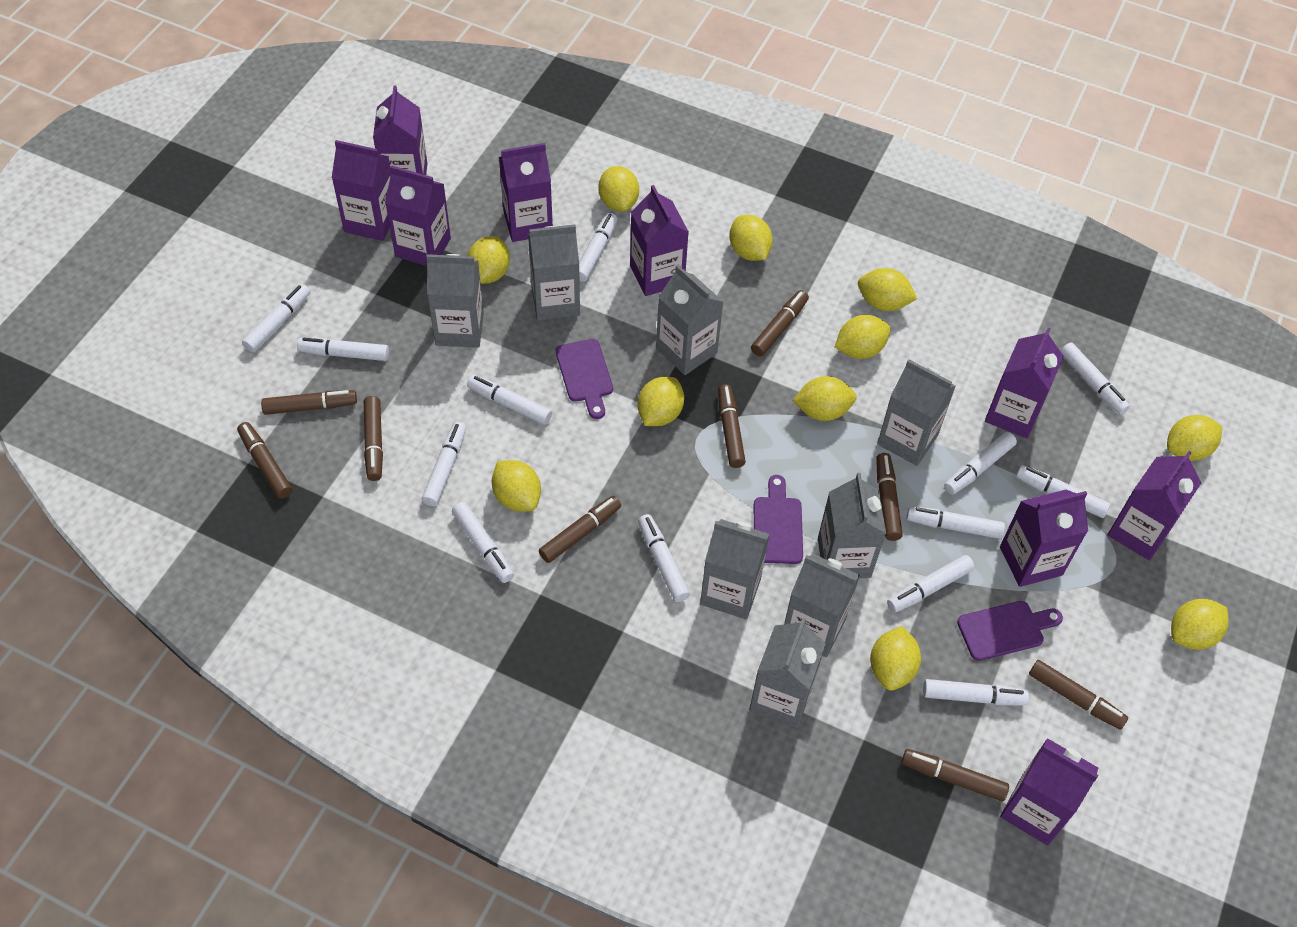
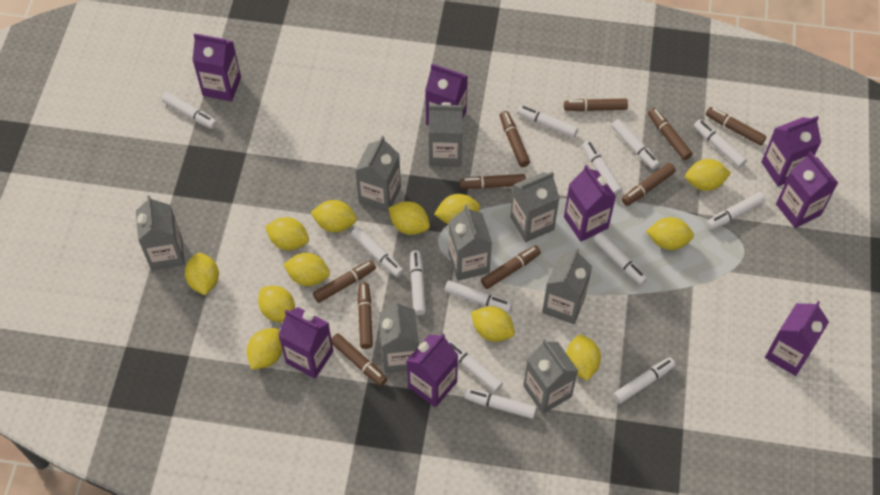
brown marker: 9 -> 10
purple carton: 9 -> 8
purple cutting board: 3 -> 0
yellow lemon: 11 -> 12

